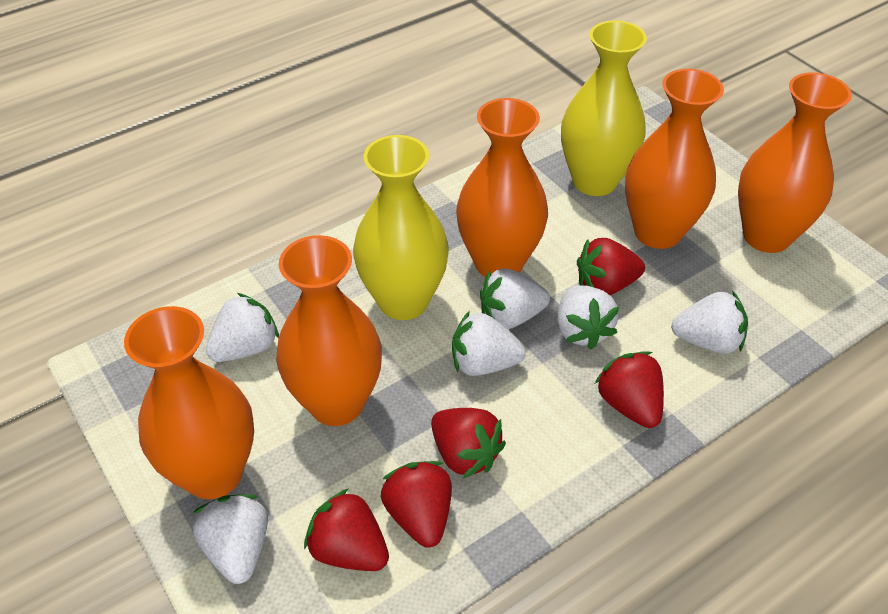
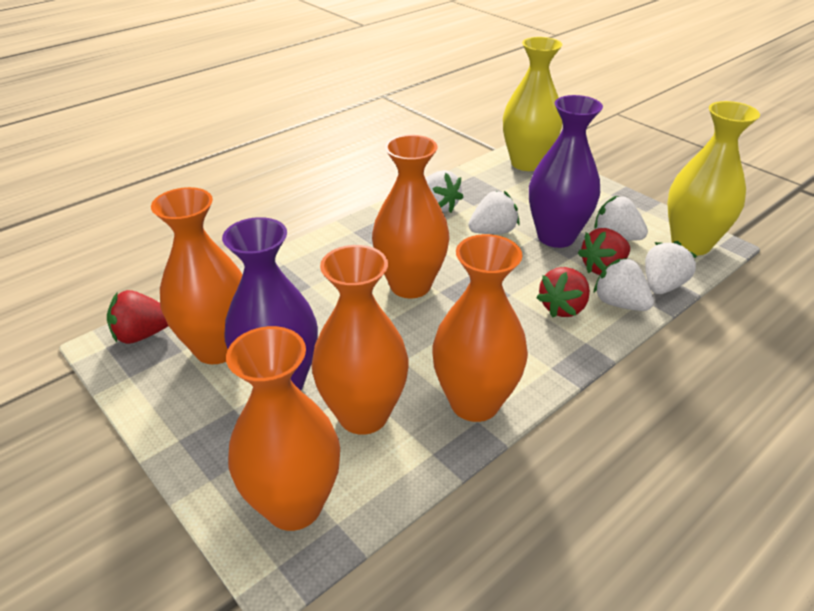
purple vase: 0 -> 2
red strawberry: 5 -> 3
white strawberry: 6 -> 5

